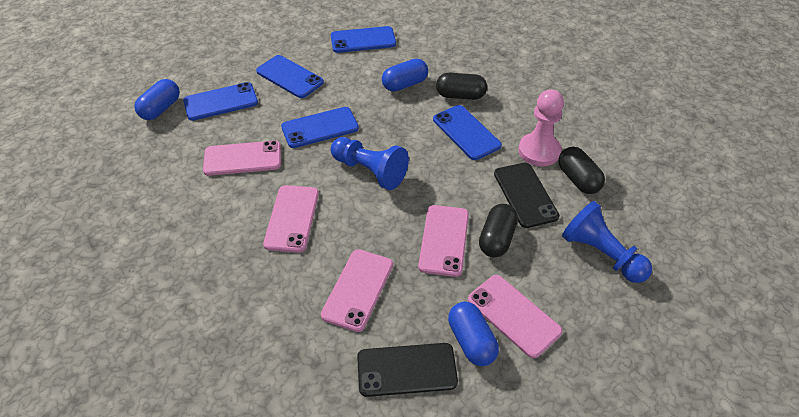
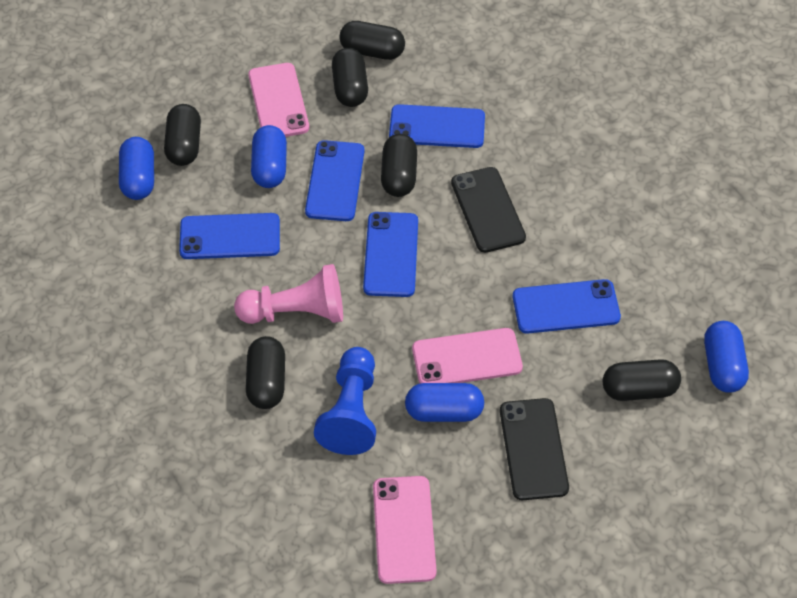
black capsule: 3 -> 6
blue capsule: 3 -> 4
blue pawn: 2 -> 1
pink phone: 5 -> 3

